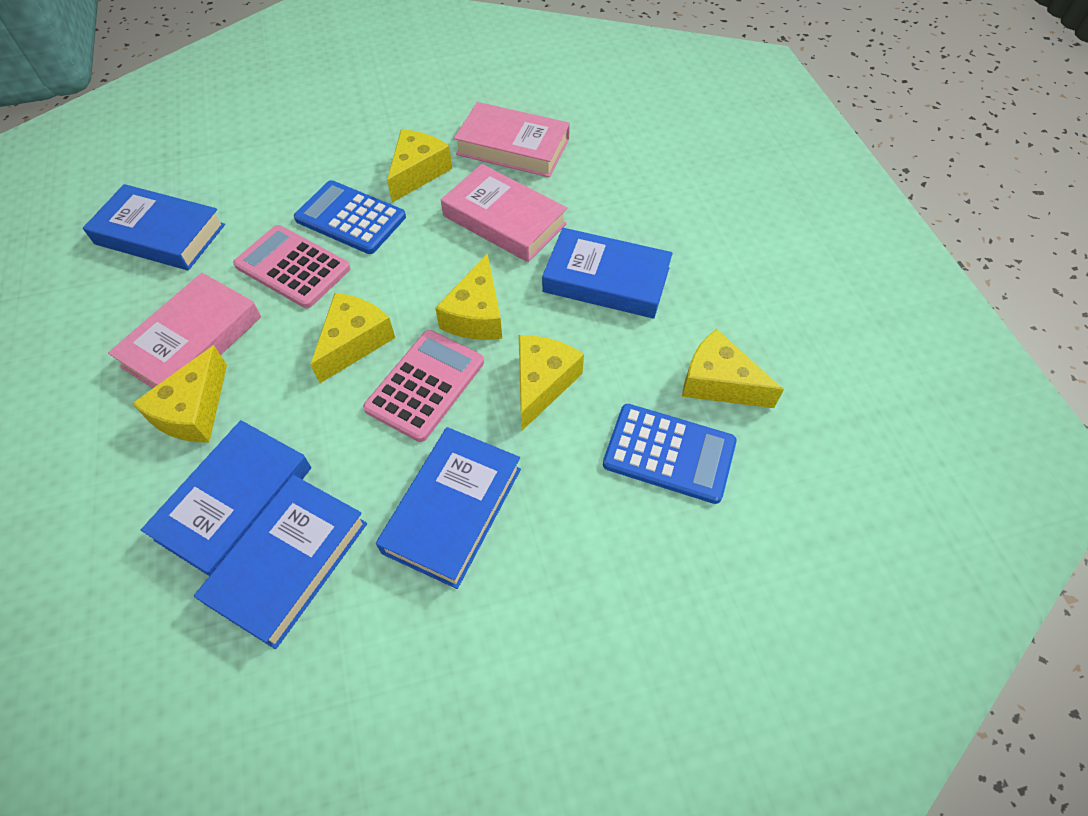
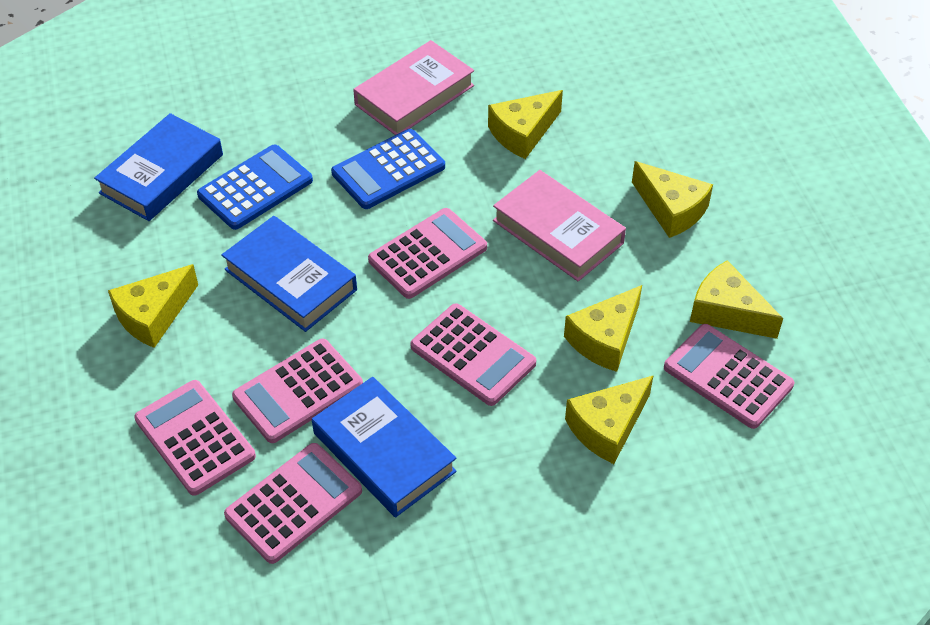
blue book: 5 -> 3
pink book: 3 -> 2
pink calculator: 2 -> 6

